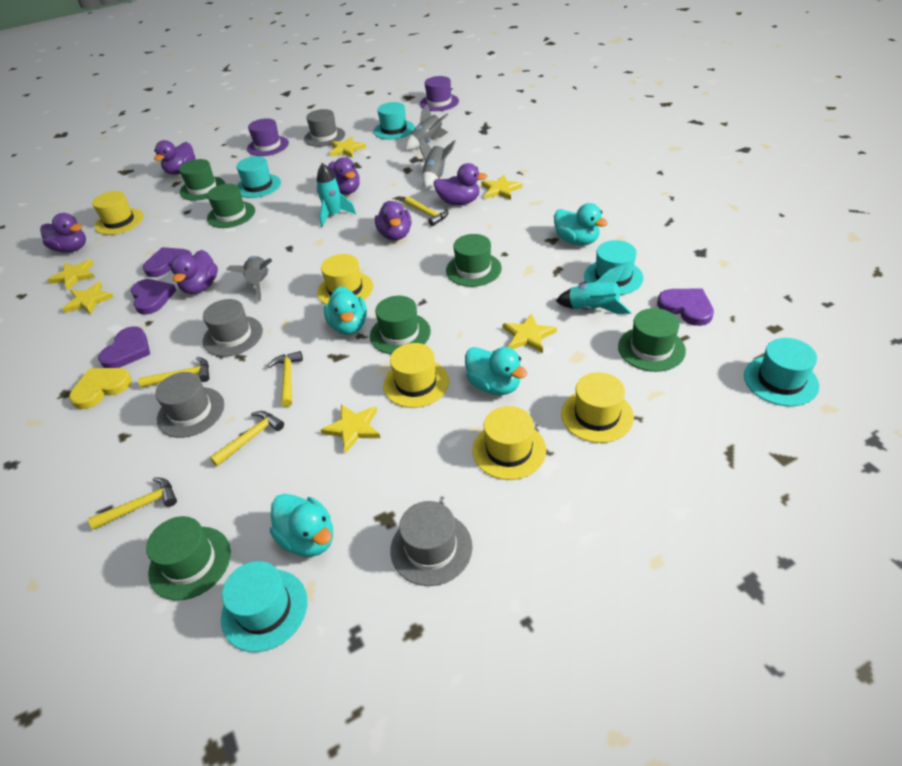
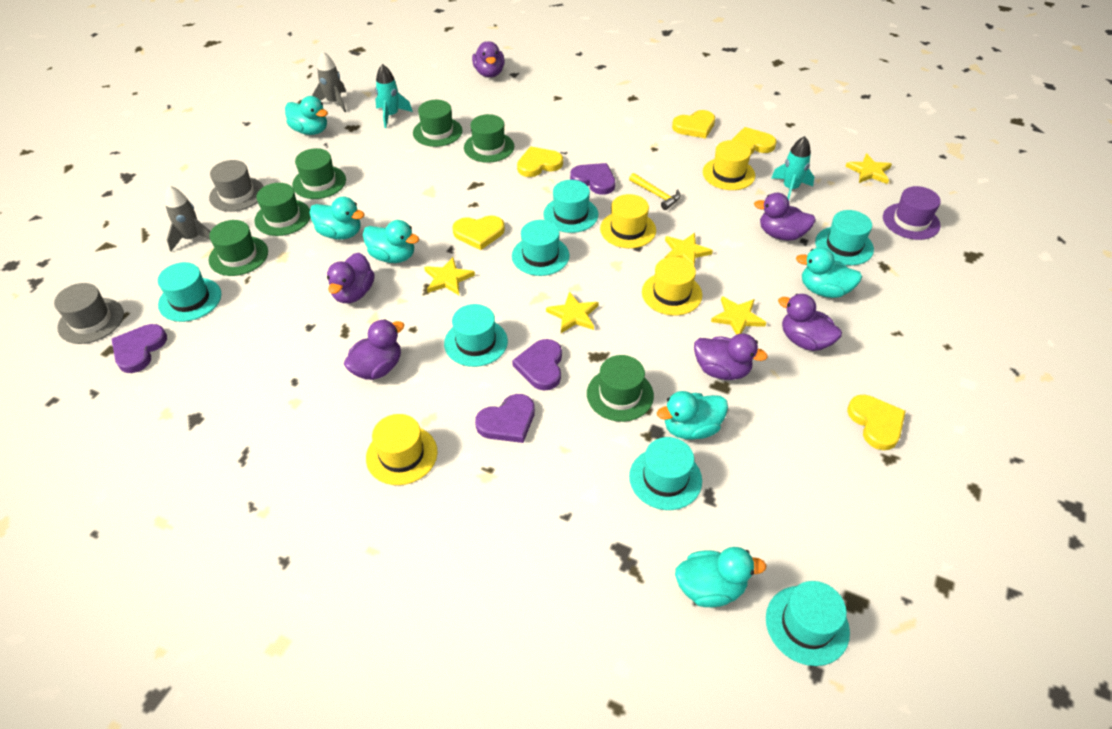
grey hat: 4 -> 2
grey rocket: 3 -> 2
purple hat: 2 -> 1
turquoise duck: 4 -> 6
turquoise hat: 5 -> 7
yellow hammer: 5 -> 1
yellow hat: 5 -> 4
yellow heart: 1 -> 5
yellow star: 6 -> 5

